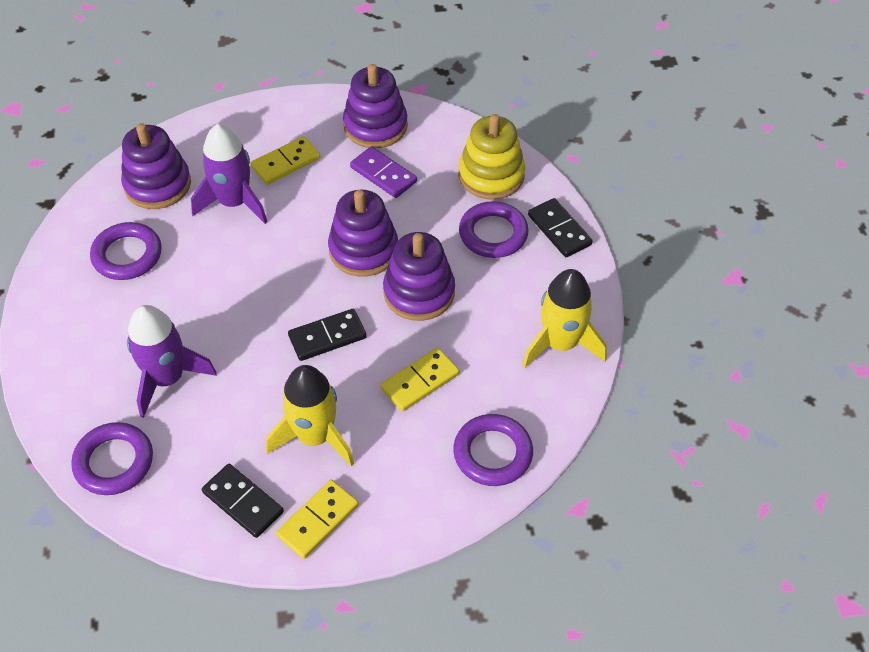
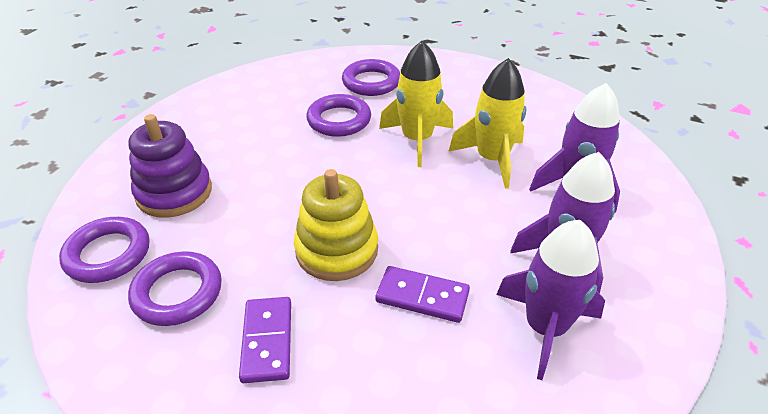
black domino: 3 -> 0
purple domino: 1 -> 2
purple rocket: 2 -> 3
purple stacking toy: 4 -> 1
yellow domino: 3 -> 0

